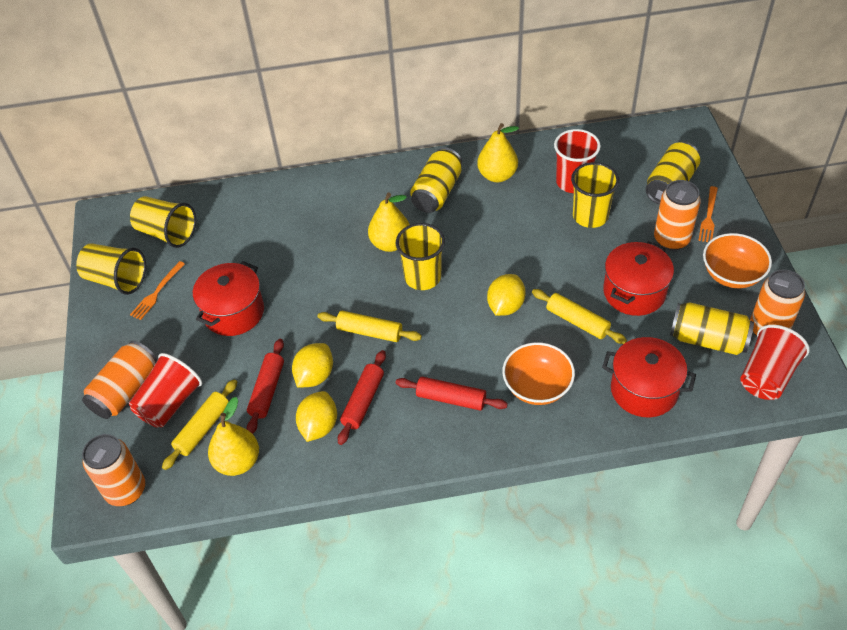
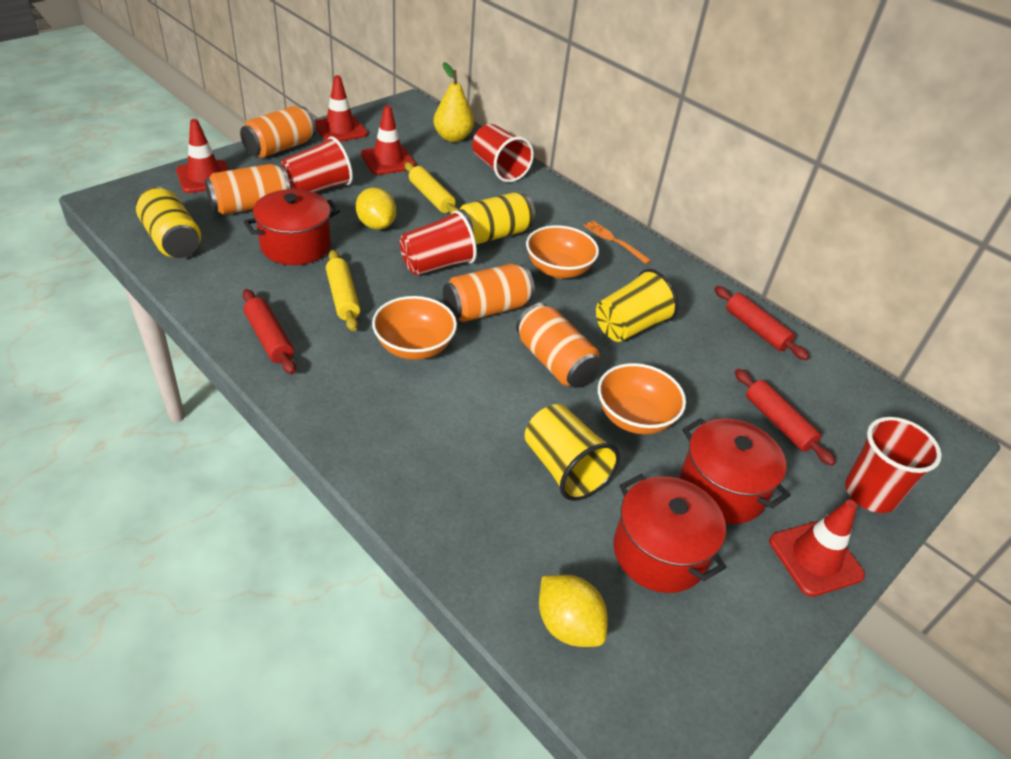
orange bowl: 2 -> 3
orange fork: 2 -> 1
red cup: 3 -> 4
red traffic cone: 0 -> 4
yellow can: 3 -> 2
yellow cup: 4 -> 2
yellow lemon: 3 -> 2
yellow pear: 3 -> 1
yellow rolling pin: 3 -> 2

